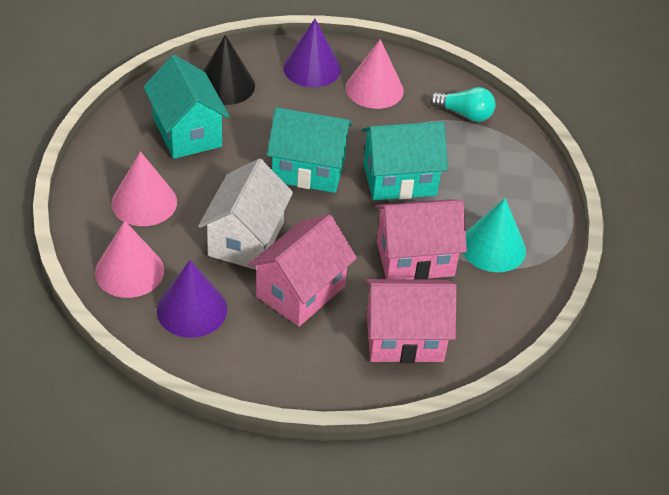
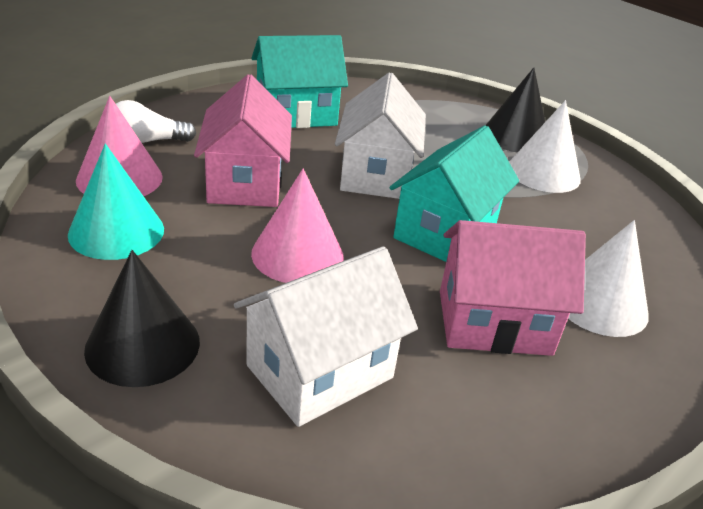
black cone: 1 -> 2
pink cone: 3 -> 2
pink house: 3 -> 2
purple cone: 2 -> 0
turquoise house: 3 -> 2
turquoise light bulb: 1 -> 0
white cone: 0 -> 2
white house: 1 -> 2
white light bulb: 0 -> 1

